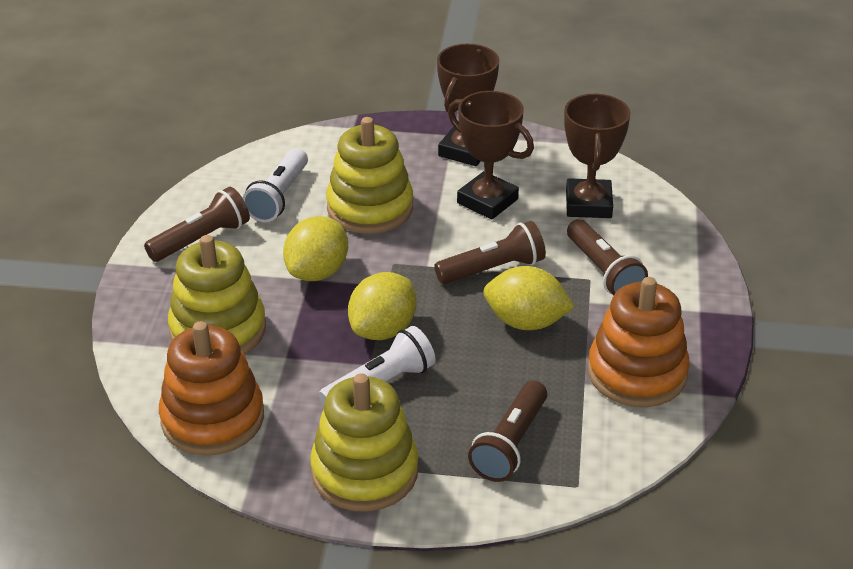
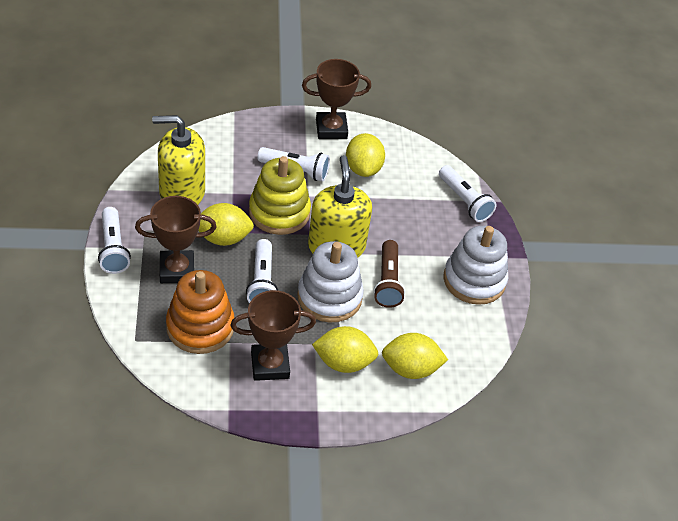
brown flashlight: 4 -> 1
orange stacking toy: 2 -> 1
white flashlight: 2 -> 4
white stacking toy: 0 -> 2
yellow lemon: 3 -> 4
yellow soap dispenser: 0 -> 2
yellow stacking toy: 3 -> 1

